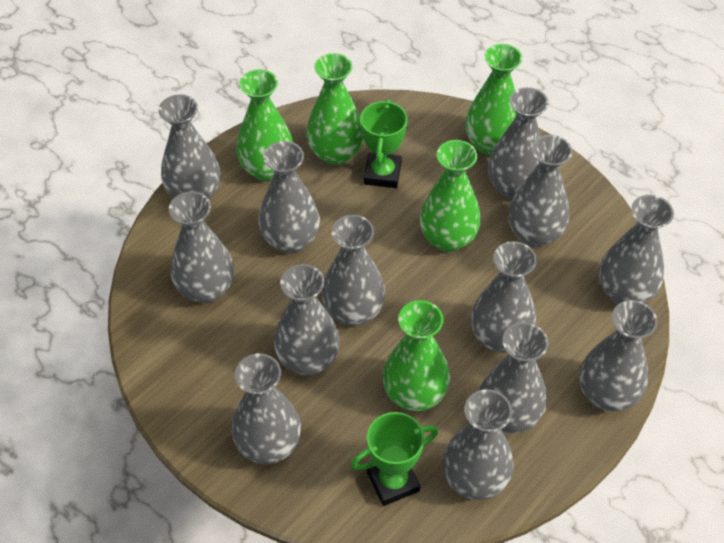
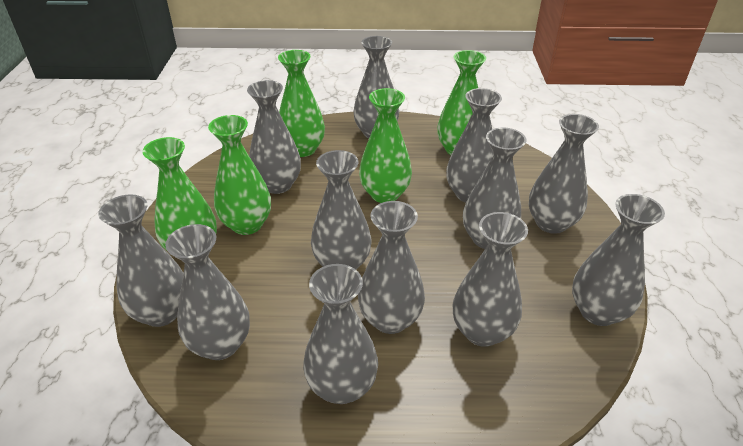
green trophy: 2 -> 0
grey vase: 13 -> 12

